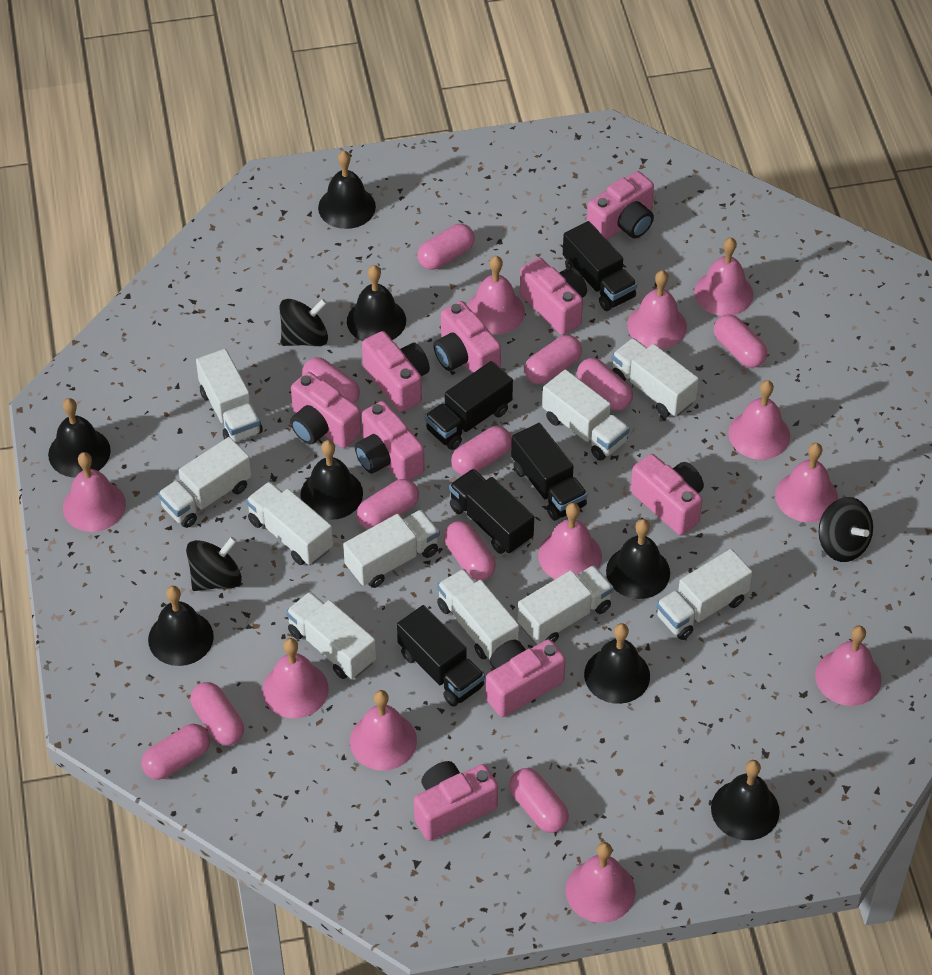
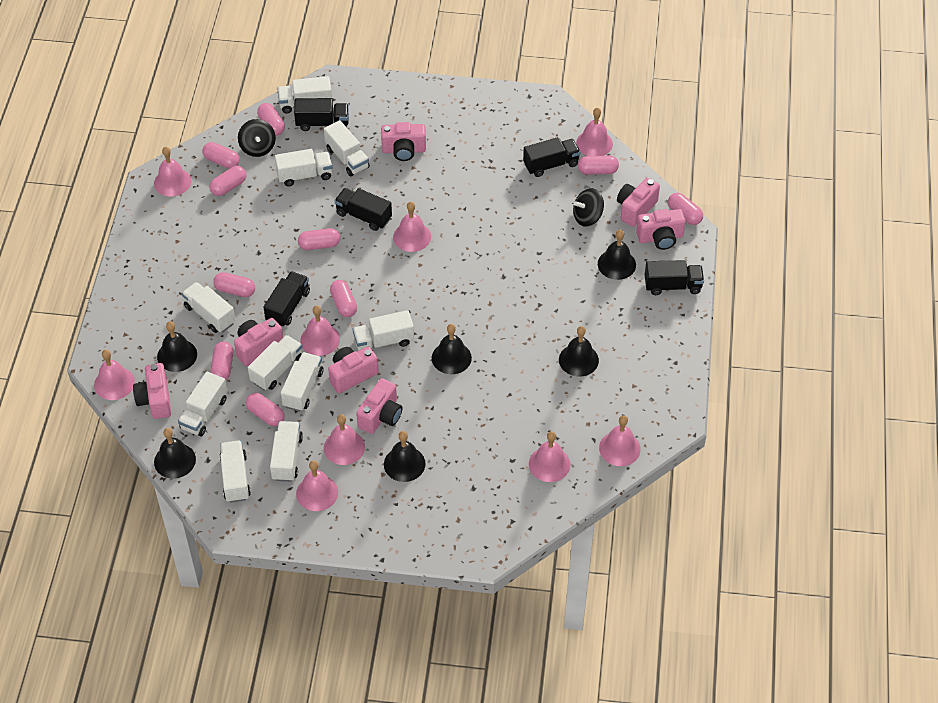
black bell: 8 -> 6
black spinning top: 3 -> 2
pink bell: 11 -> 9
pink camera: 9 -> 7
pink capsule: 11 -> 10

